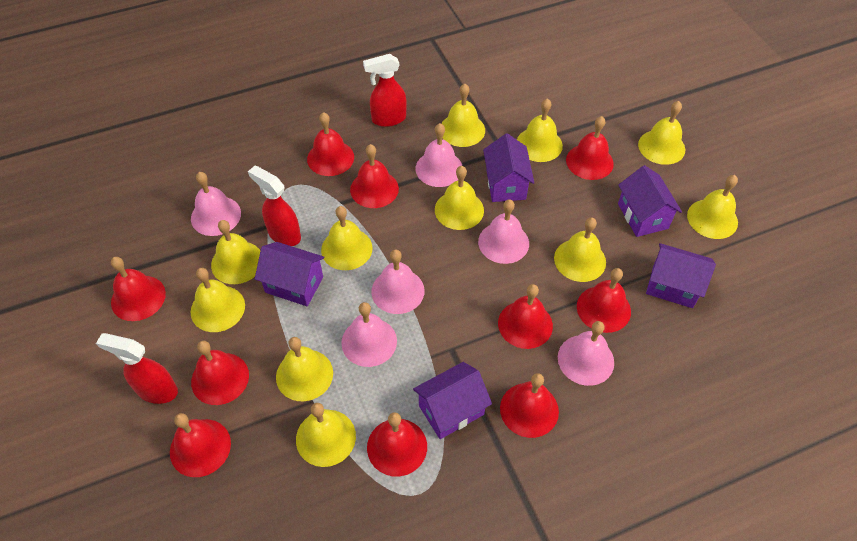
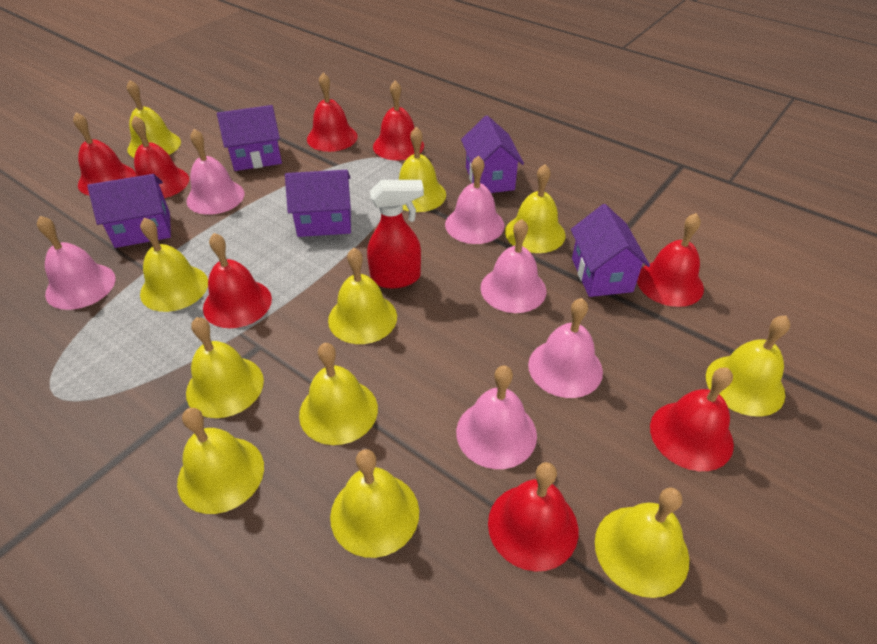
red bell: 10 -> 8
red spray bottle: 3 -> 1

